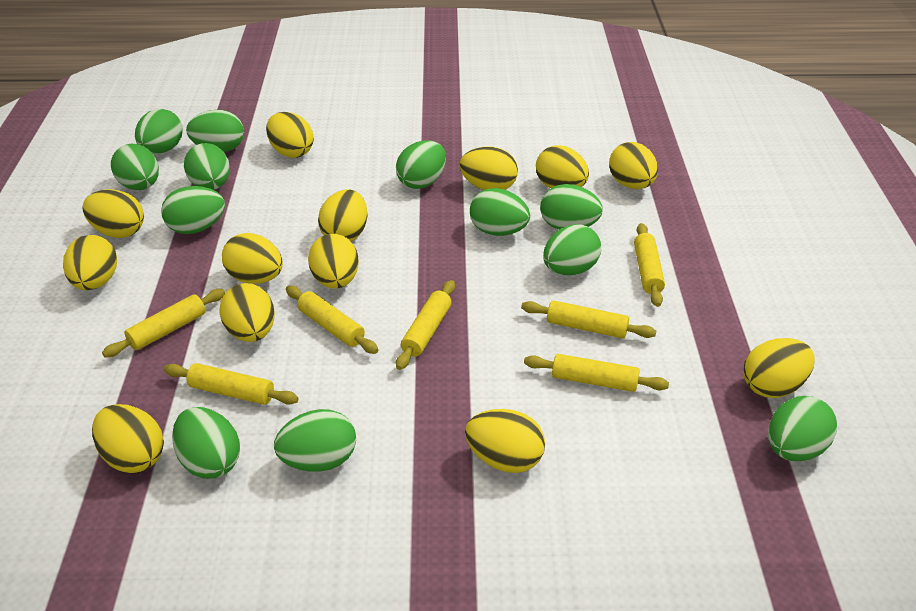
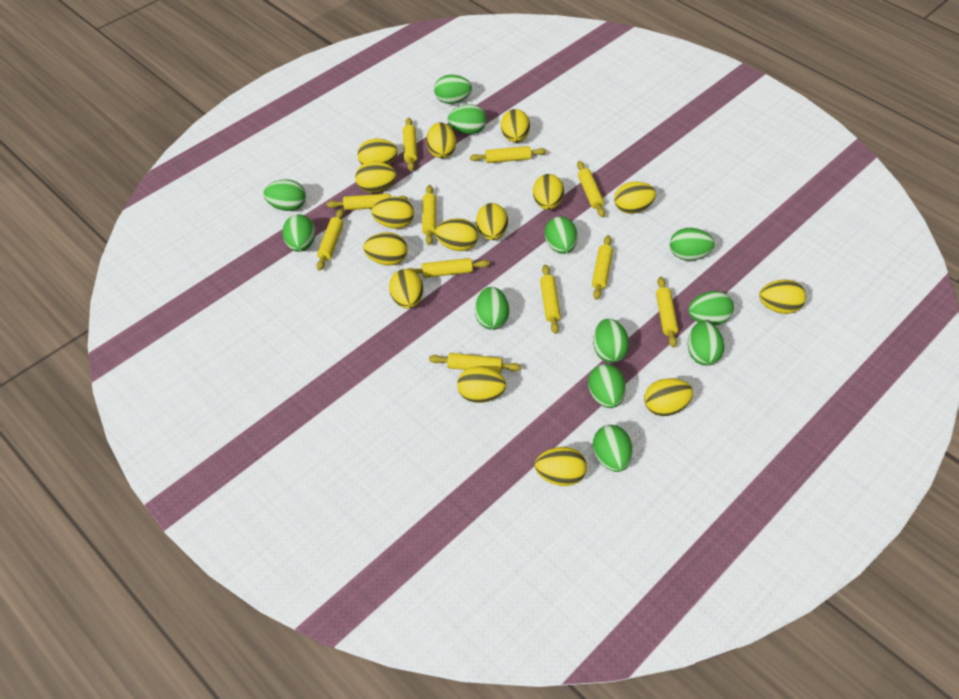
yellow egg: 13 -> 15
yellow rolling pin: 7 -> 11

